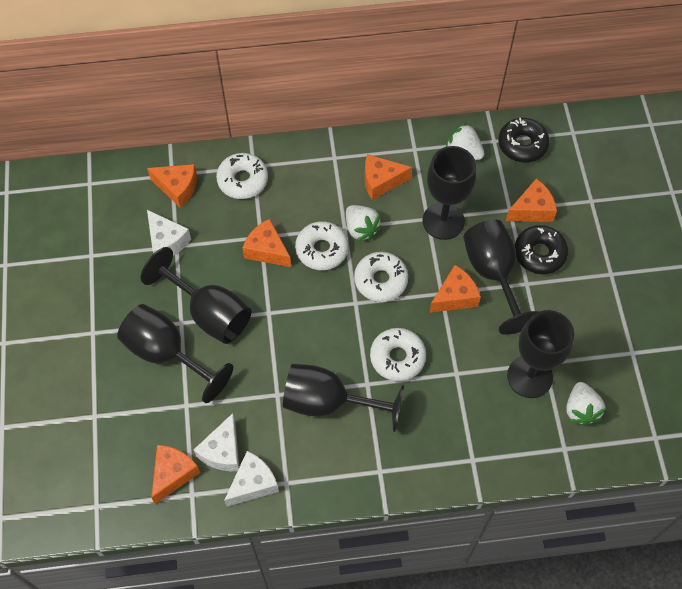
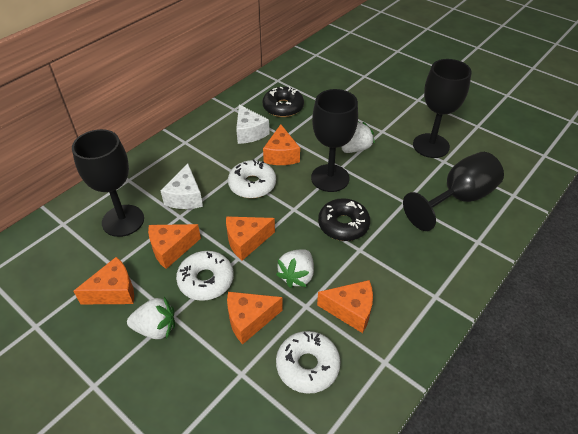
black goblet: 6 -> 4
white cheese: 3 -> 2
white donut: 4 -> 3

